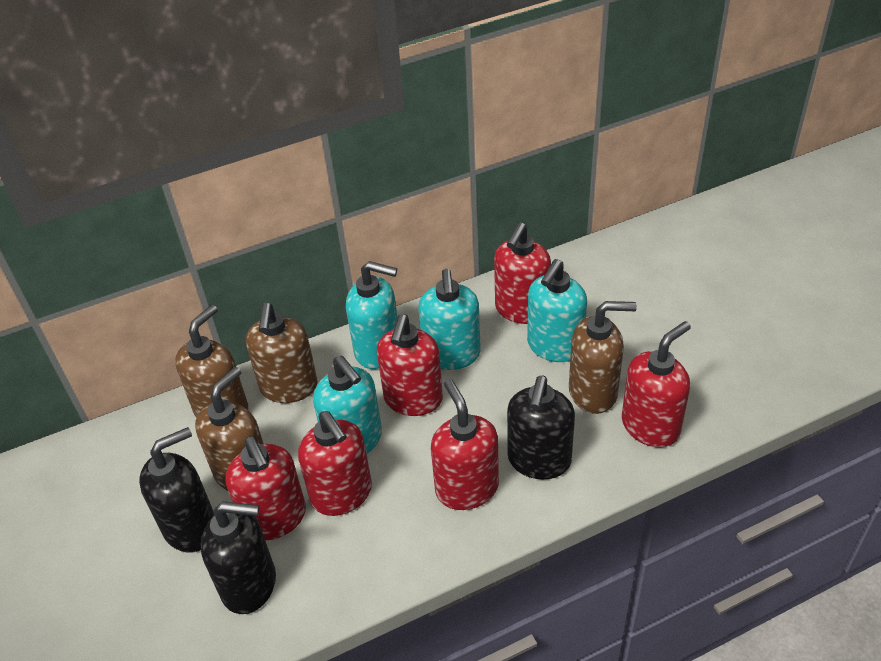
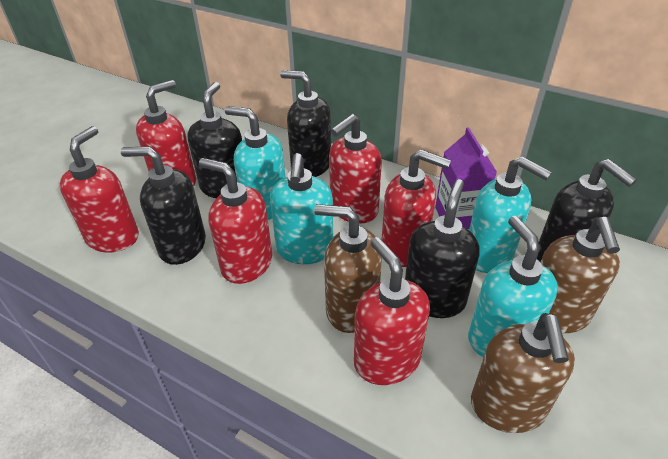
black soap dispenser: 3 -> 5
brown soap dispenser: 4 -> 3
purple carton: 0 -> 1

